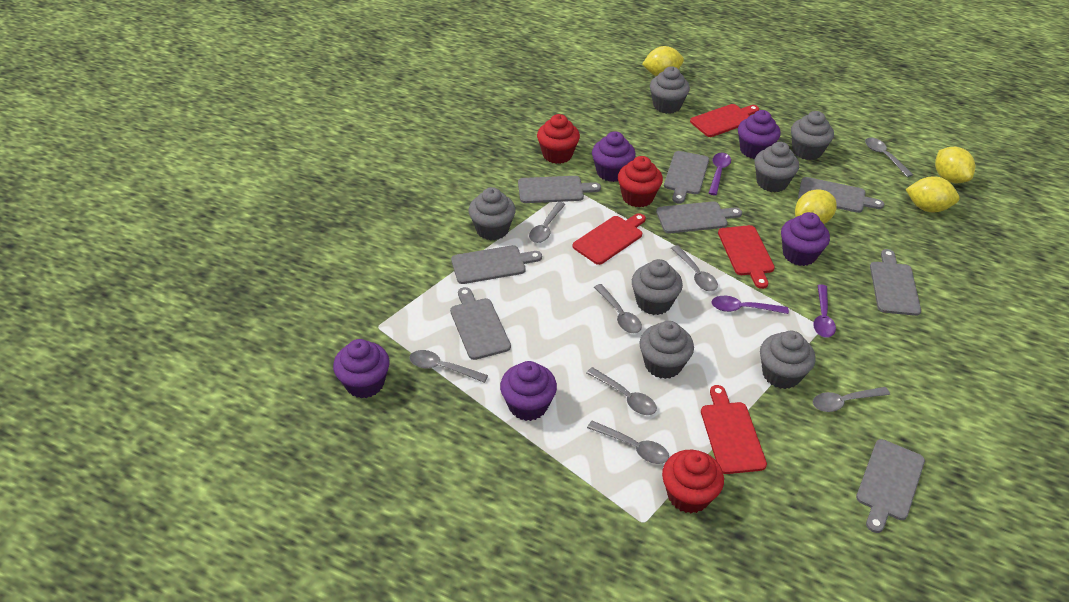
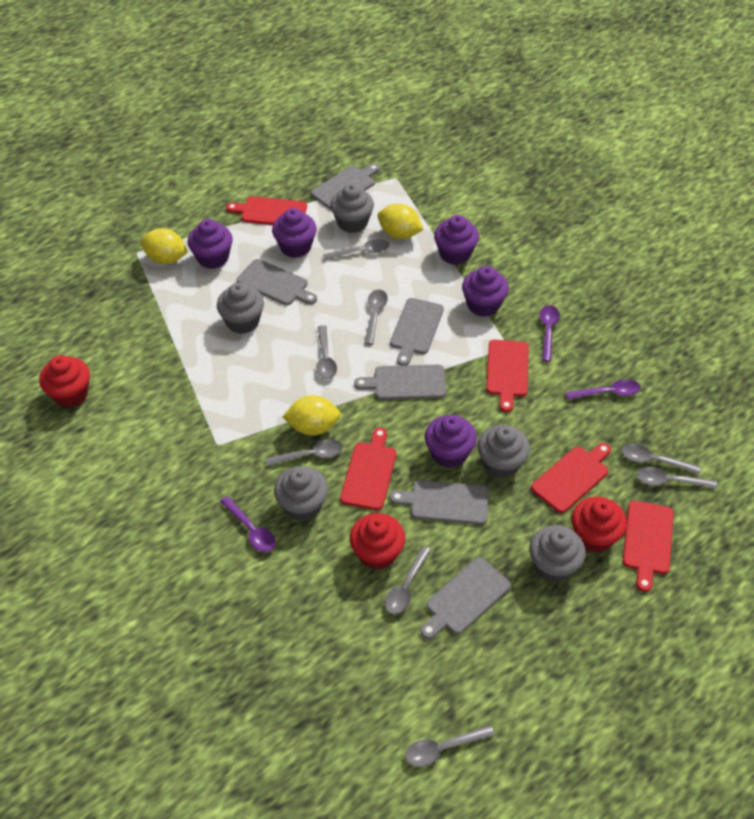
grey cupcake: 7 -> 5
grey cutting board: 8 -> 6
red cutting board: 4 -> 5
yellow lemon: 4 -> 3

